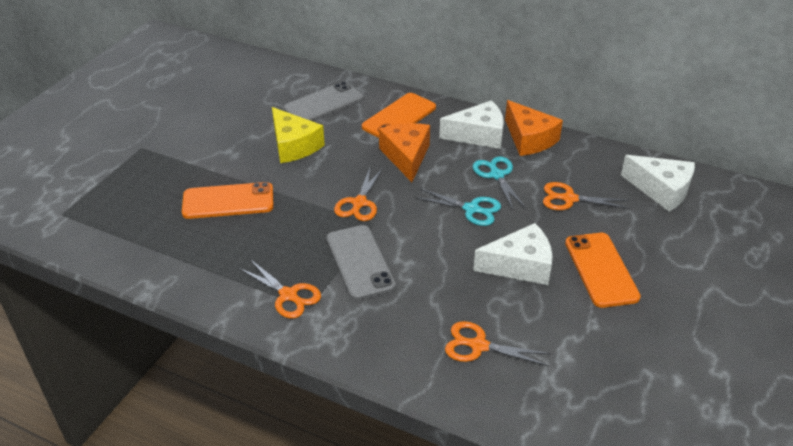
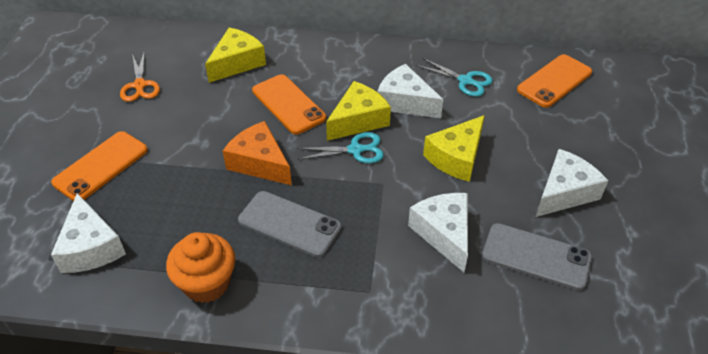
orange cheese: 2 -> 1
orange cupcake: 0 -> 1
orange scissors: 4 -> 1
white cheese: 3 -> 4
yellow cheese: 1 -> 3

